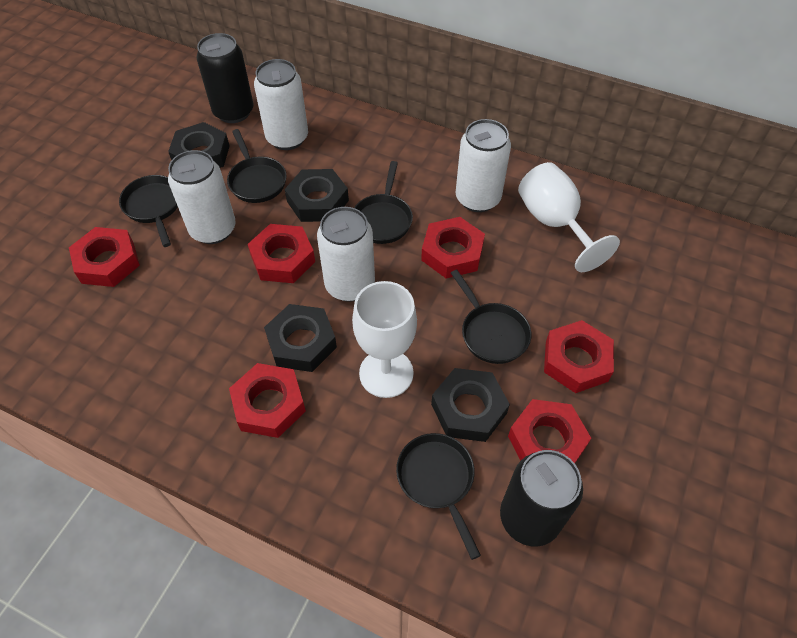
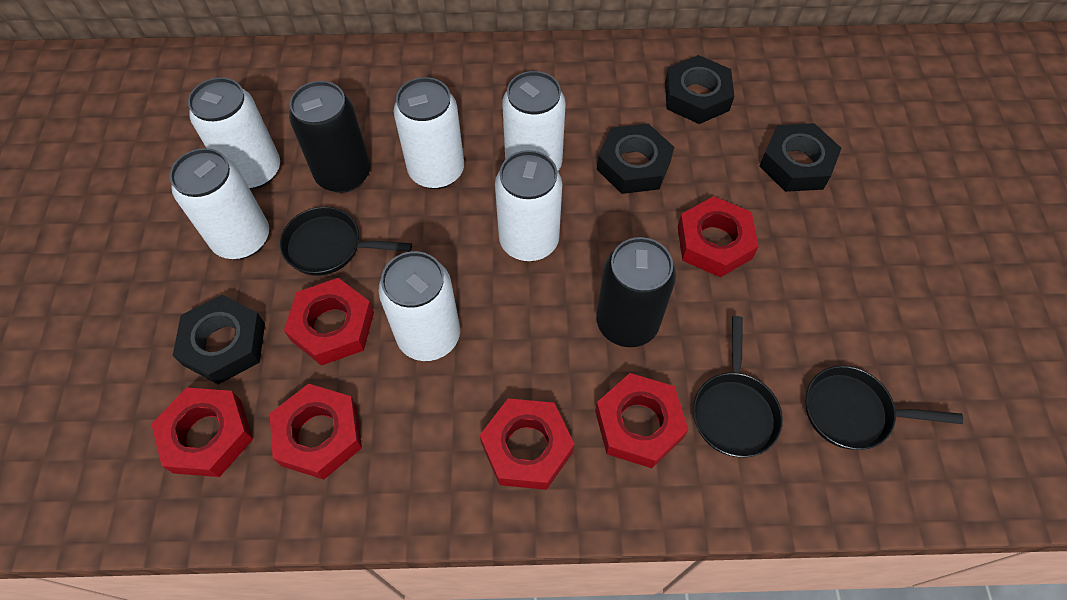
black pan: 5 -> 3
white can: 4 -> 6
white goblet: 2 -> 0

